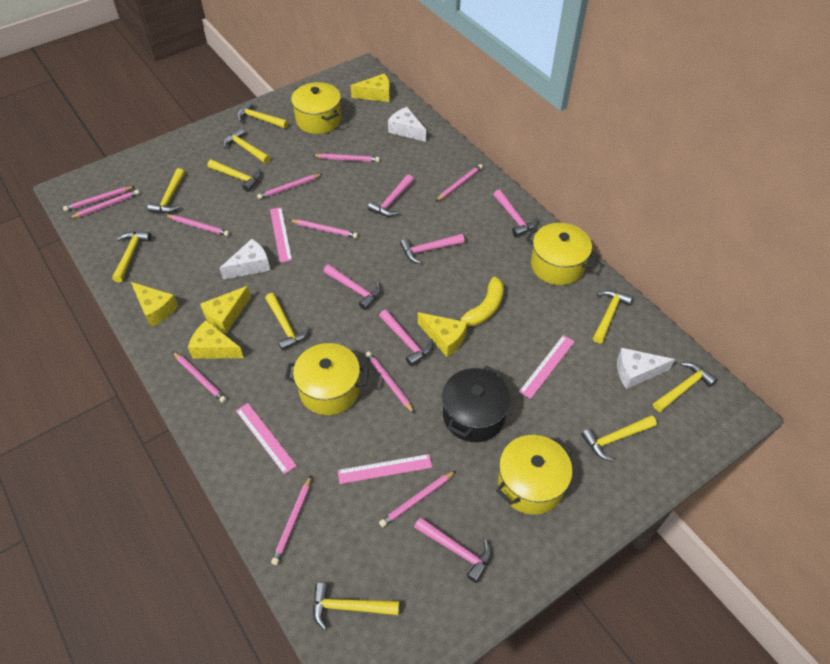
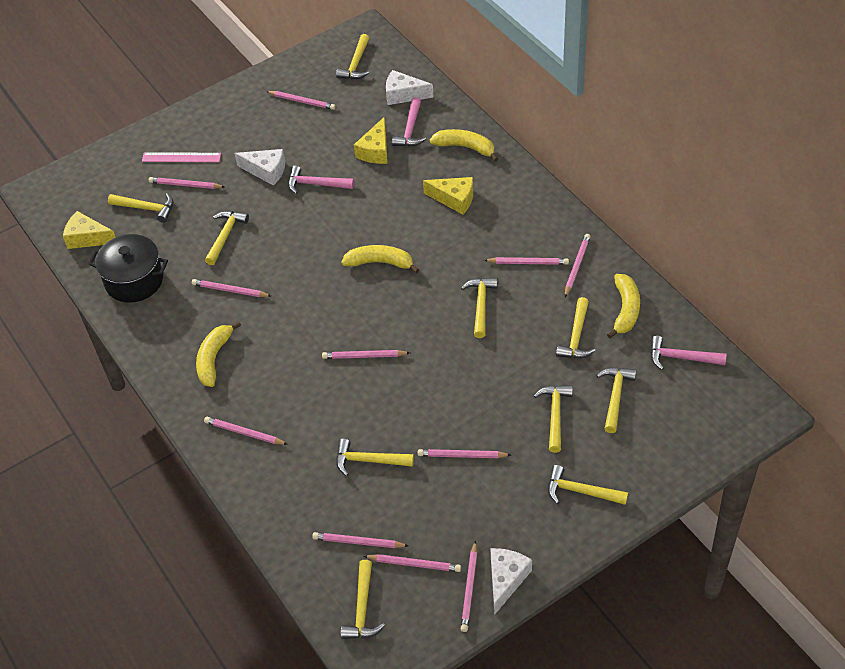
pink hammer: 6 -> 3
pink ruler: 4 -> 1
yellow banana: 1 -> 4
yellow cheese: 5 -> 3
yellow pot: 4 -> 0

